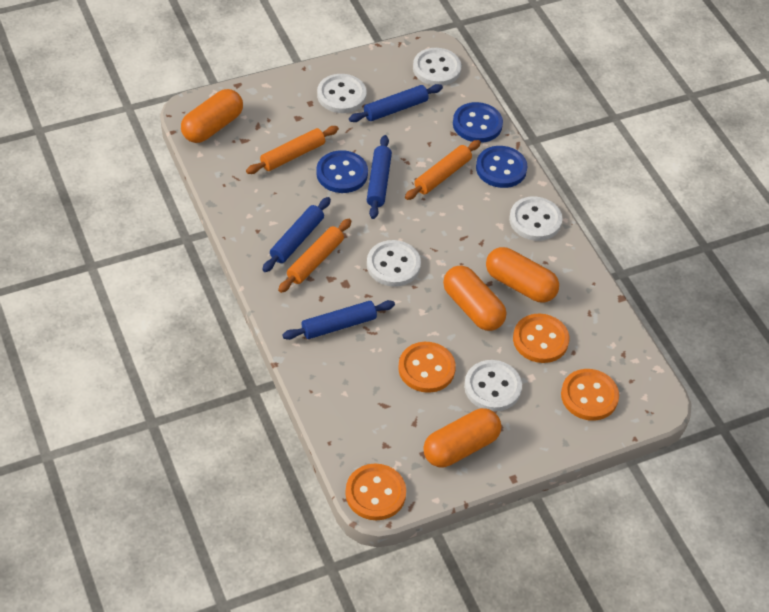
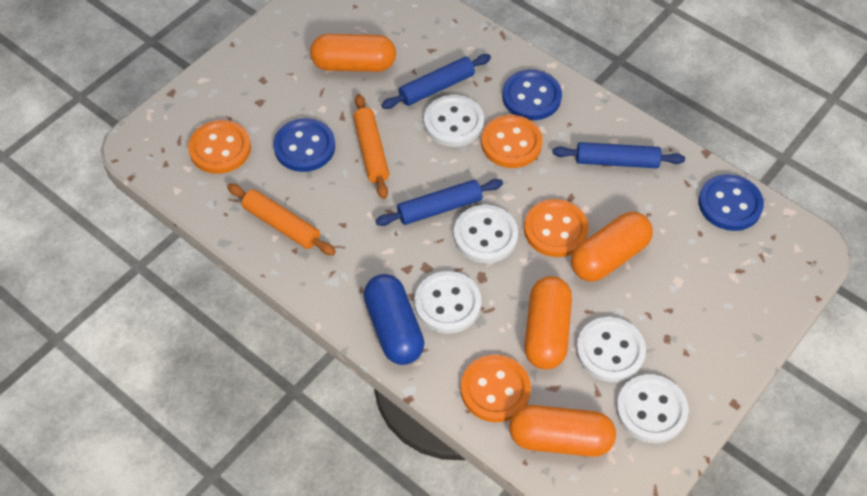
blue capsule: 0 -> 1
blue rolling pin: 4 -> 3
orange rolling pin: 3 -> 2

